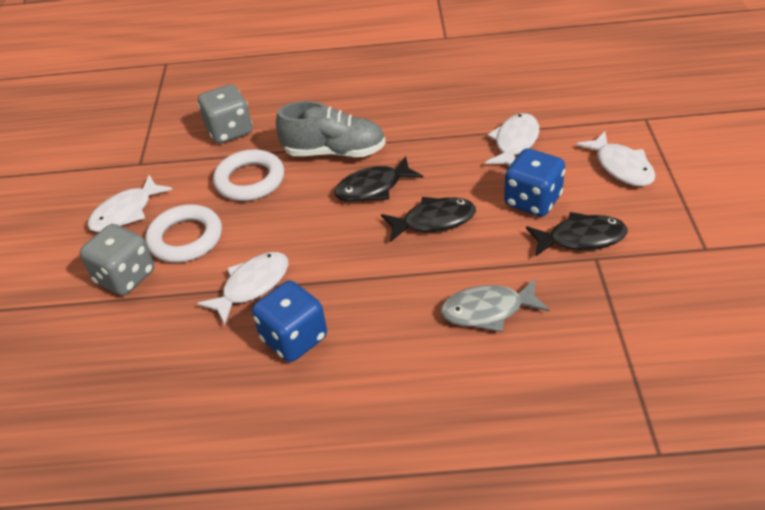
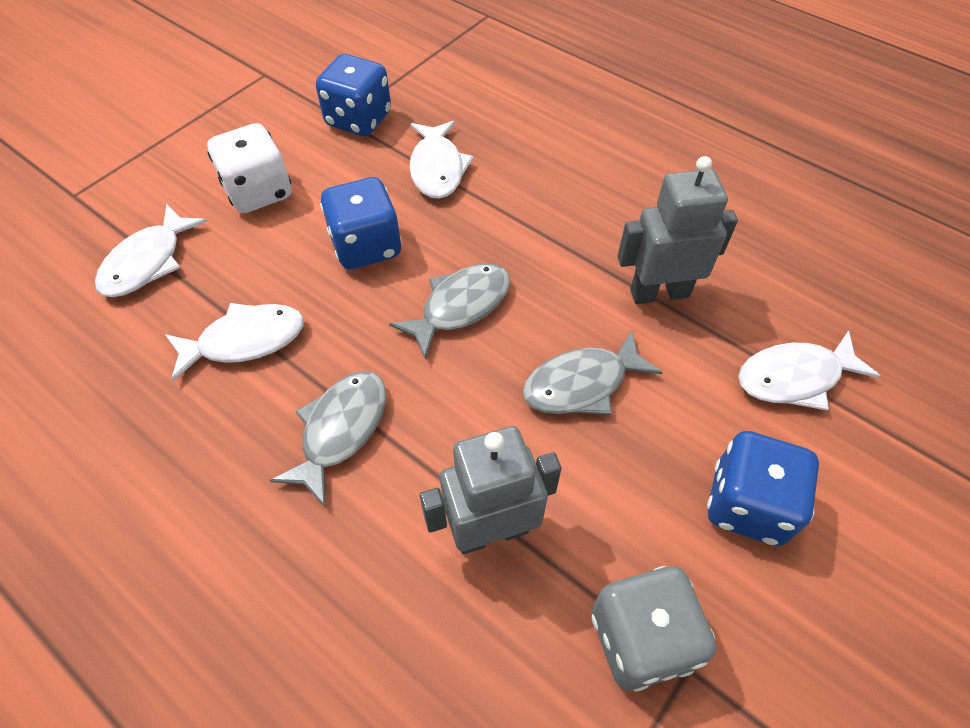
black fish: 3 -> 0
blue dice: 2 -> 3
grey dice: 2 -> 1
grey fish: 1 -> 3
grey robot: 0 -> 2
grey shoe: 1 -> 0
white dice: 0 -> 1
white ring: 2 -> 0

